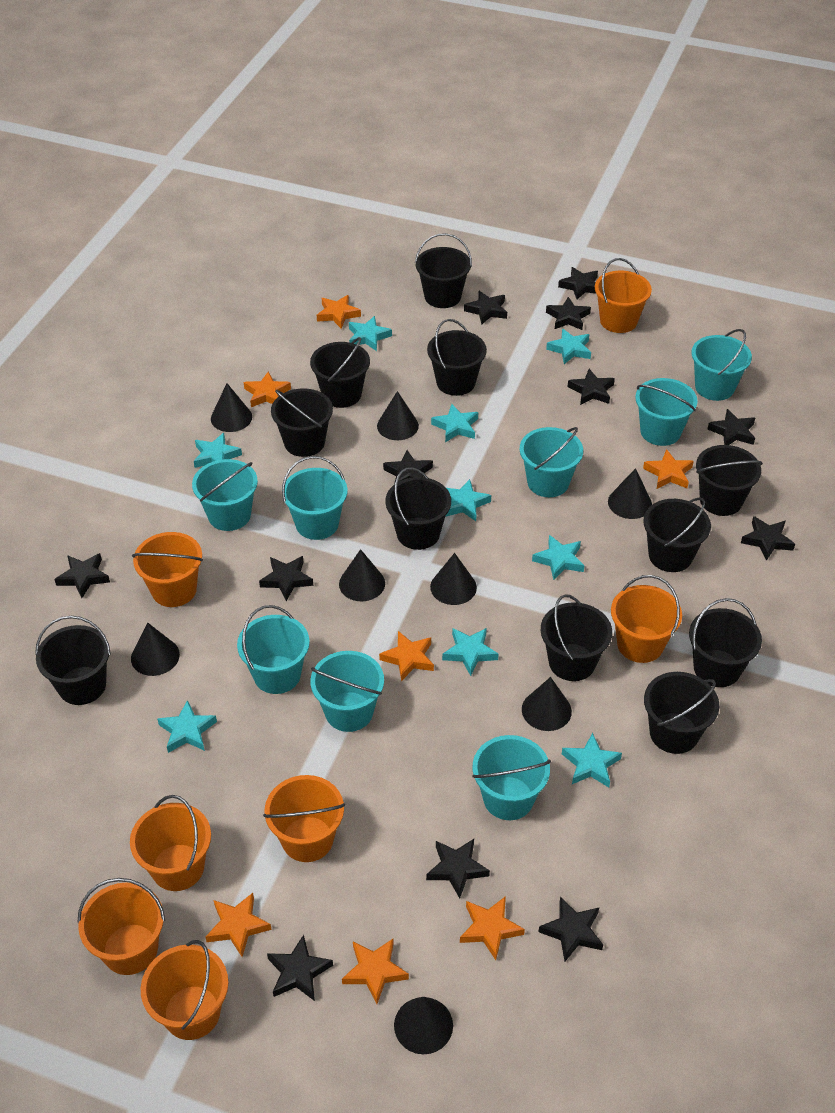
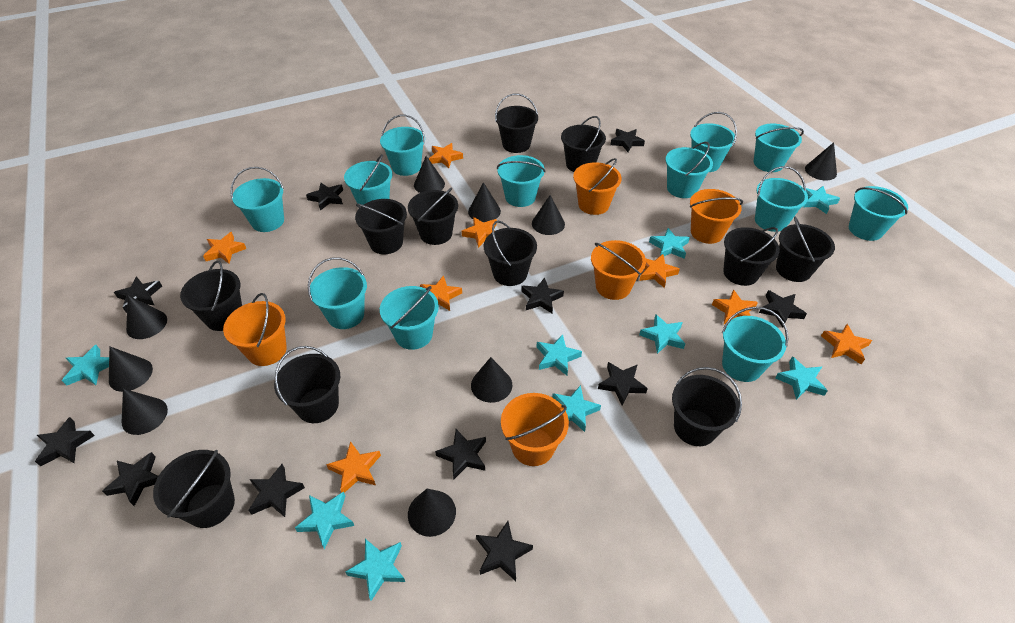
black cone: 8 -> 9
black star: 12 -> 11
orange bucket: 7 -> 5
orange star: 7 -> 8
turquoise bucket: 8 -> 12

